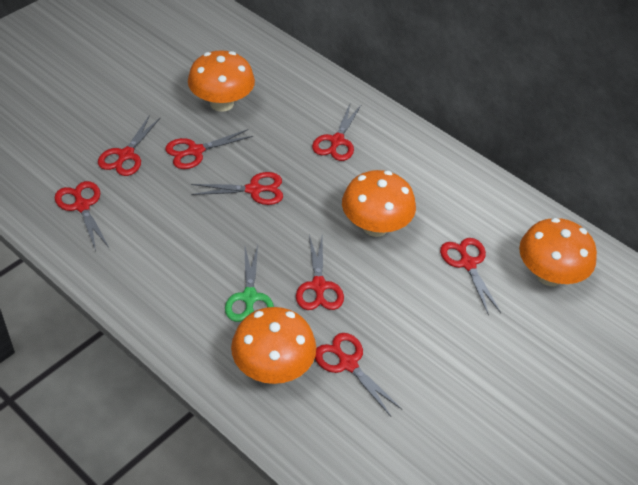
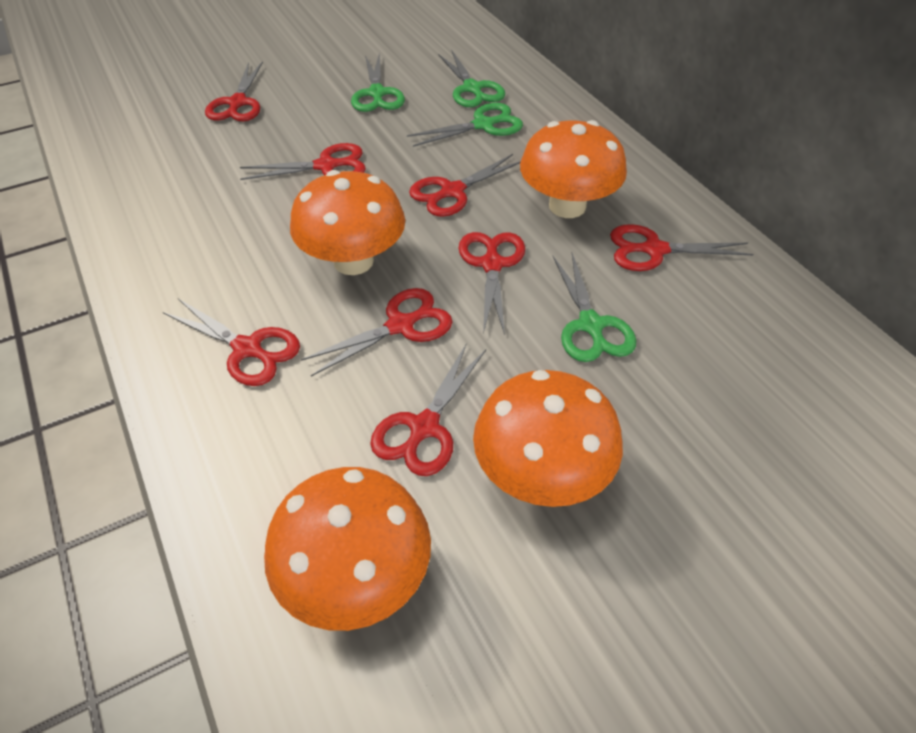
green scissors: 1 -> 4

